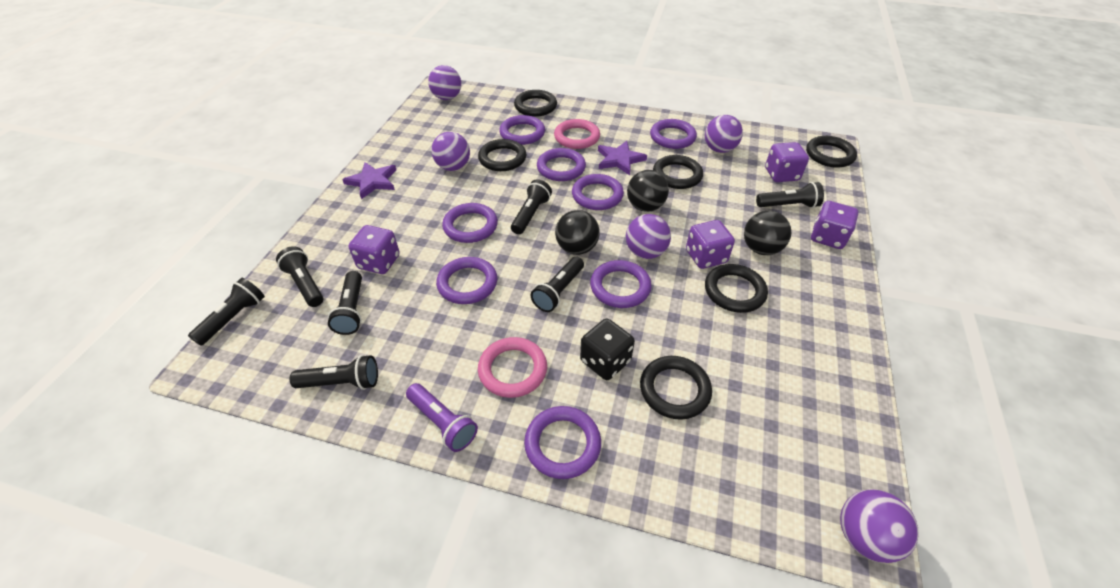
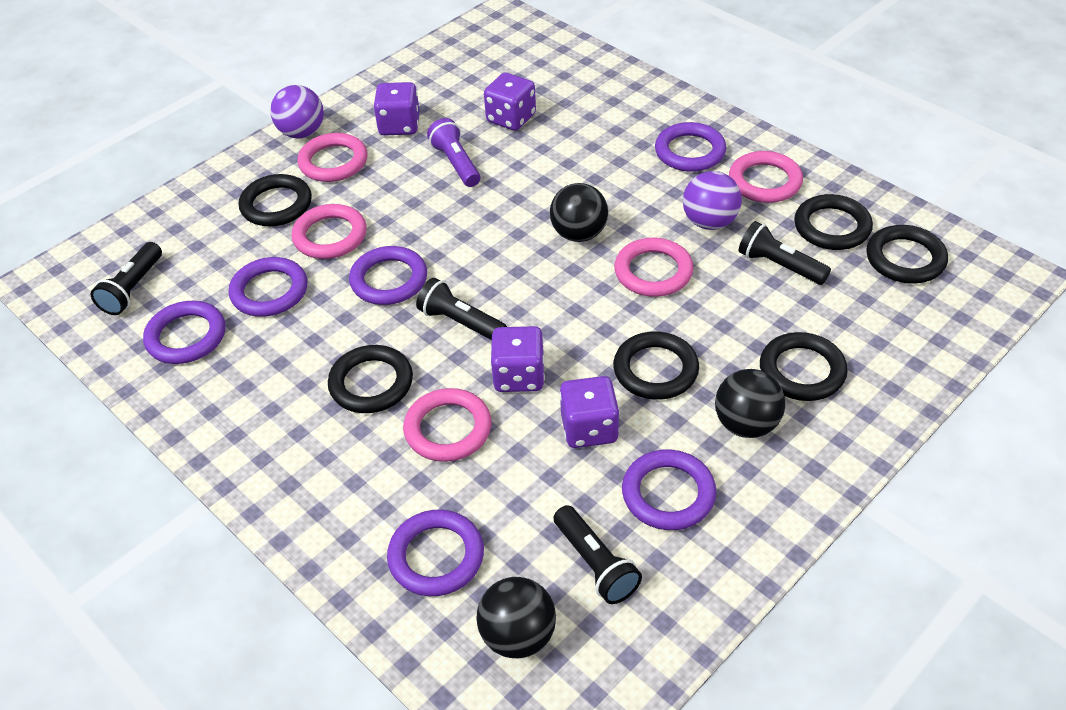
black dice: 1 -> 0
black flashlight: 7 -> 4
pink ring: 2 -> 5
purple ball: 5 -> 2
purple ring: 8 -> 6
purple star: 2 -> 0

